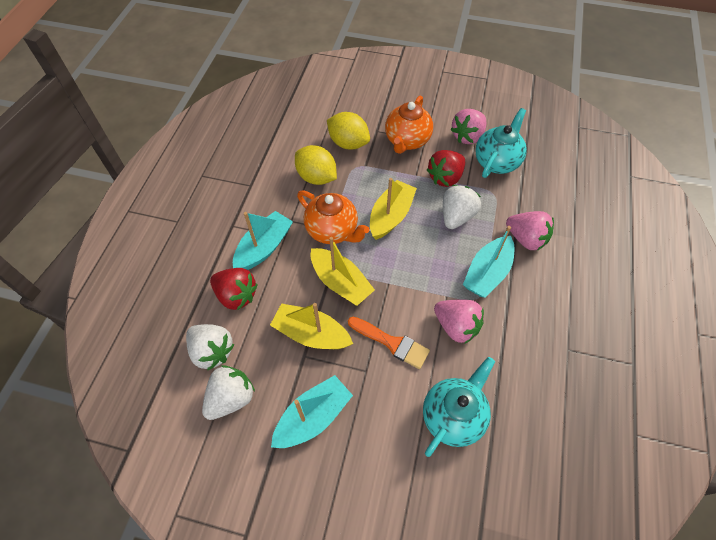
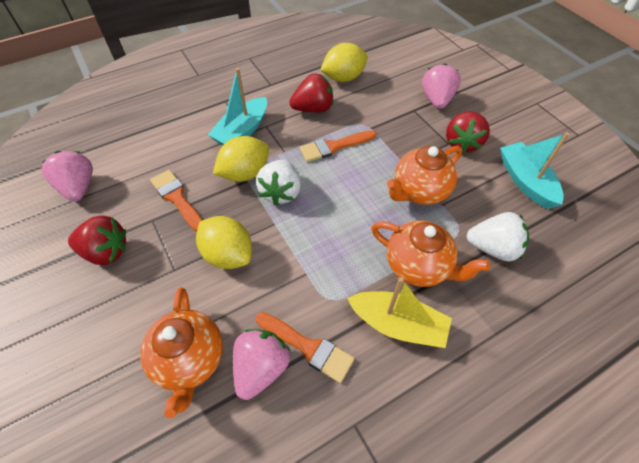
orange brush: 1 -> 3
orange teapot: 2 -> 3
red strawberry: 2 -> 3
turquoise boat: 3 -> 2
turquoise teapot: 2 -> 0
white strawberry: 3 -> 2
yellow boat: 3 -> 1
yellow lemon: 2 -> 3

